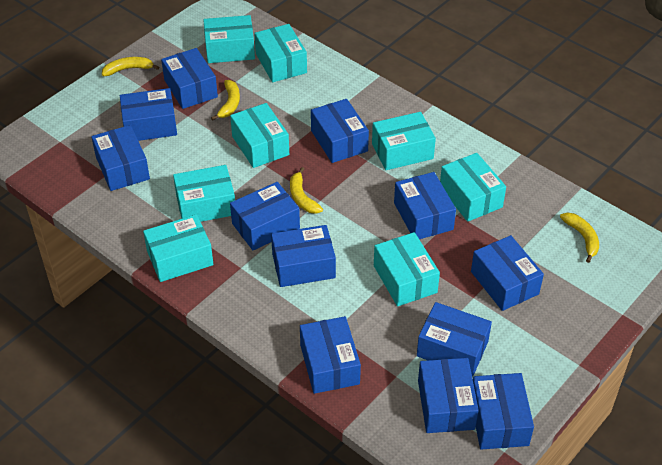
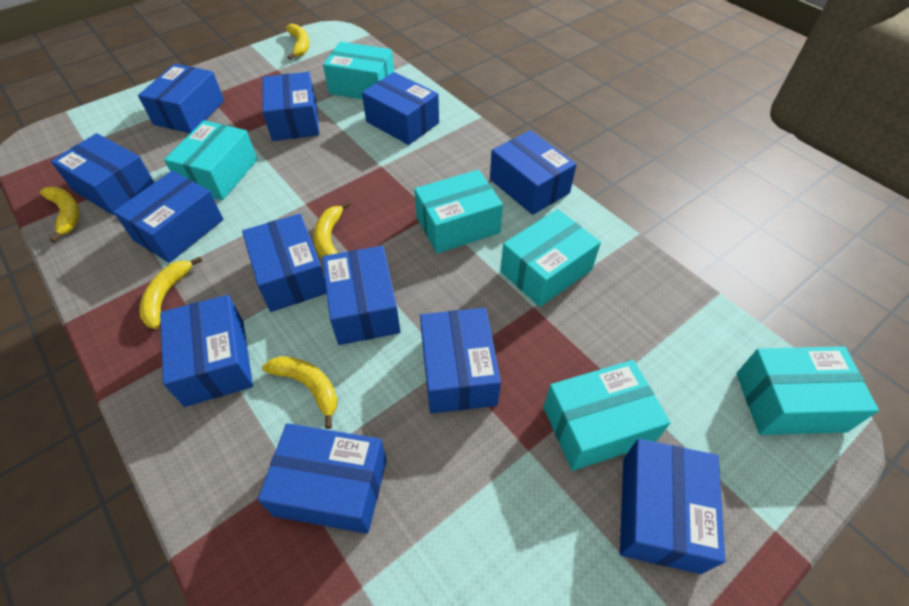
turquoise box: 8 -> 6
yellow banana: 4 -> 5

